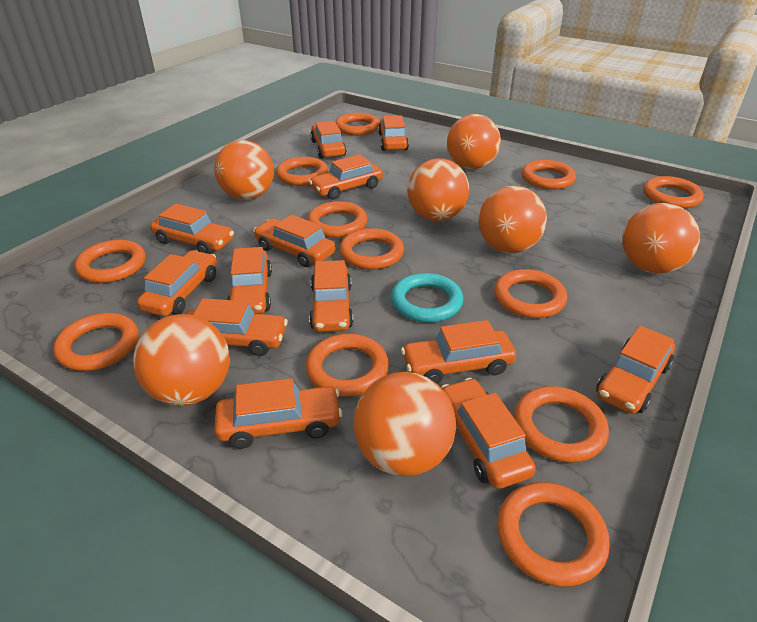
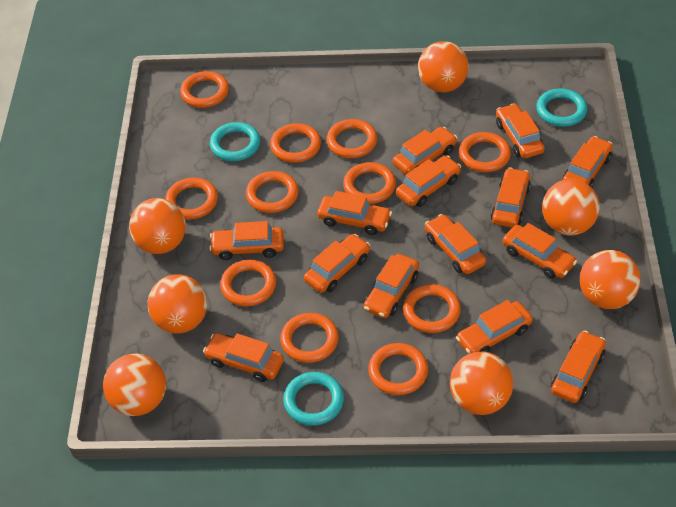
orange car: 13 -> 14
orange ring: 12 -> 11
turquoise ring: 1 -> 3

